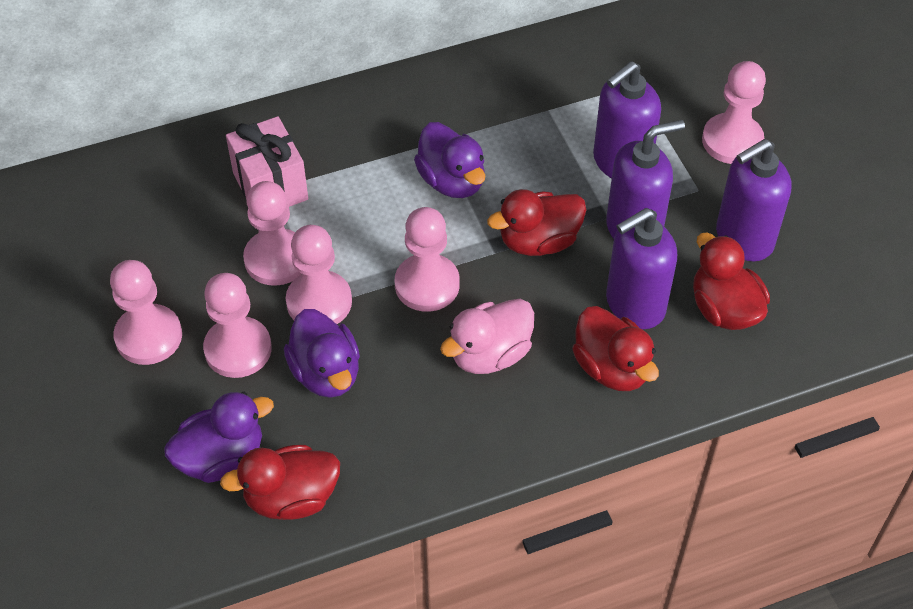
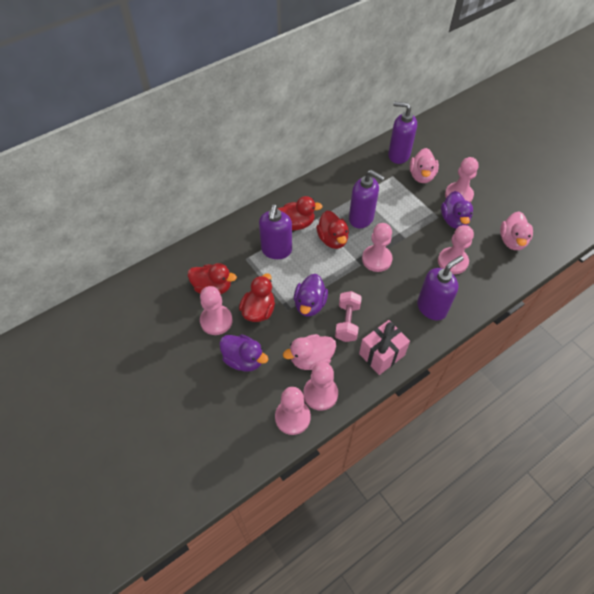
pink duck: 1 -> 3
pink dumbbell: 0 -> 1

